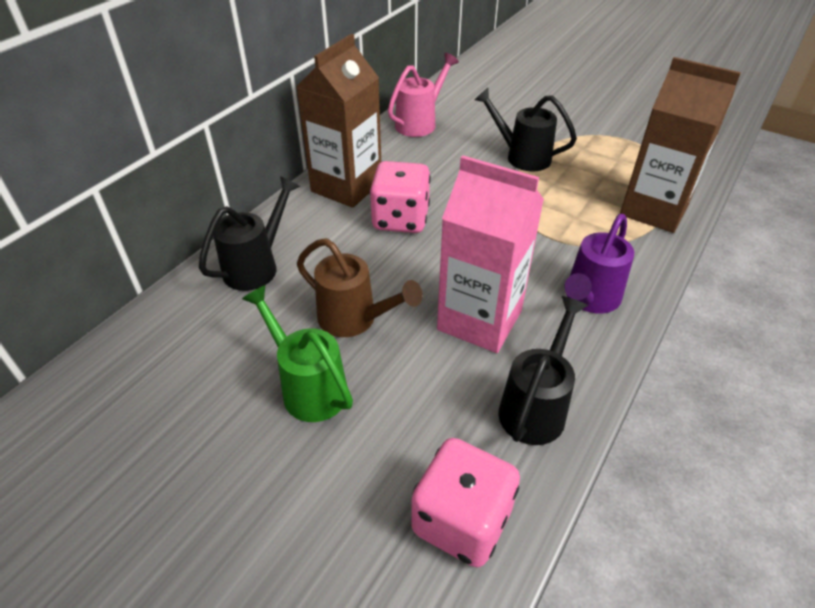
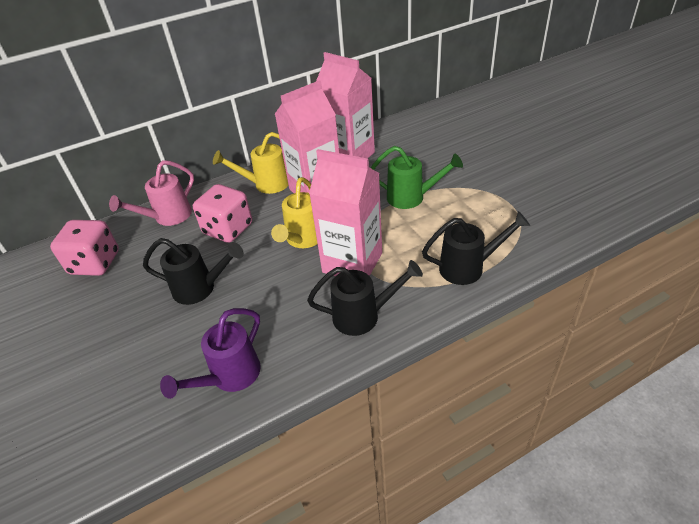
brown carton: 2 -> 0
brown watering can: 1 -> 0
pink carton: 1 -> 3
yellow watering can: 0 -> 2

